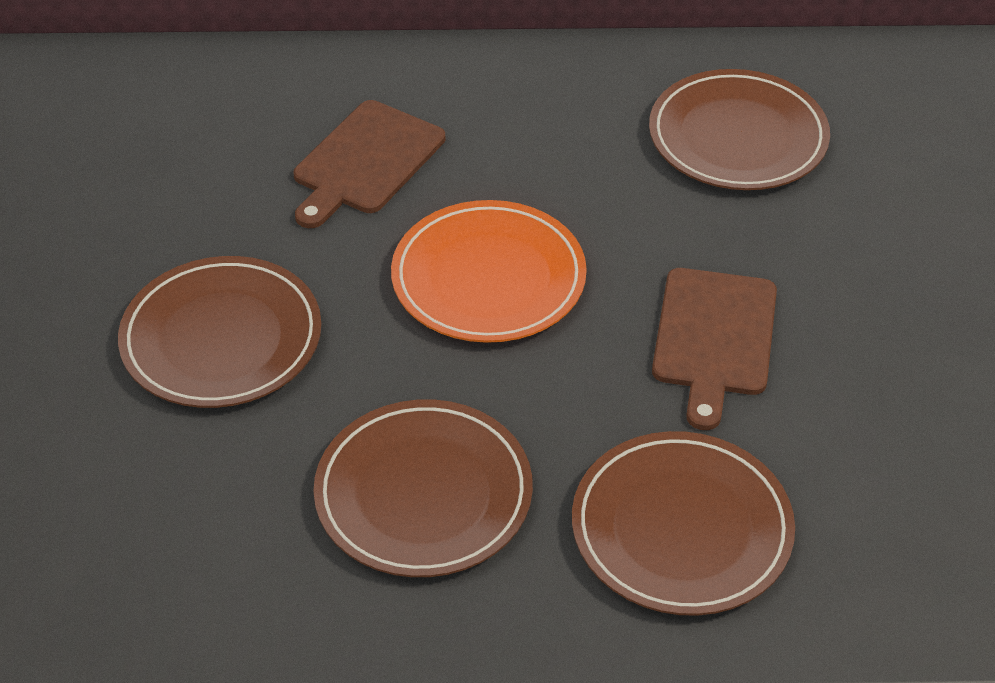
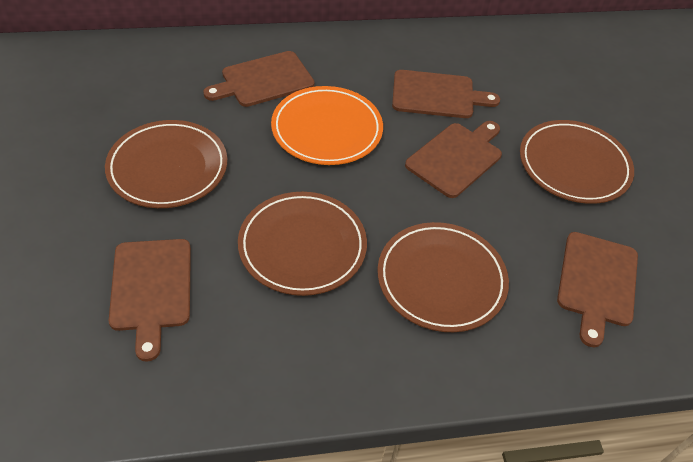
brown cutting board: 2 -> 5

